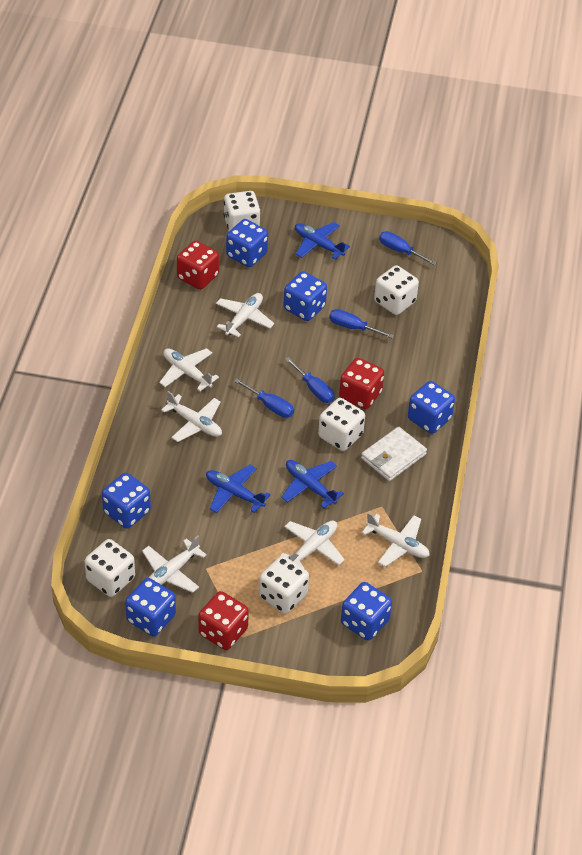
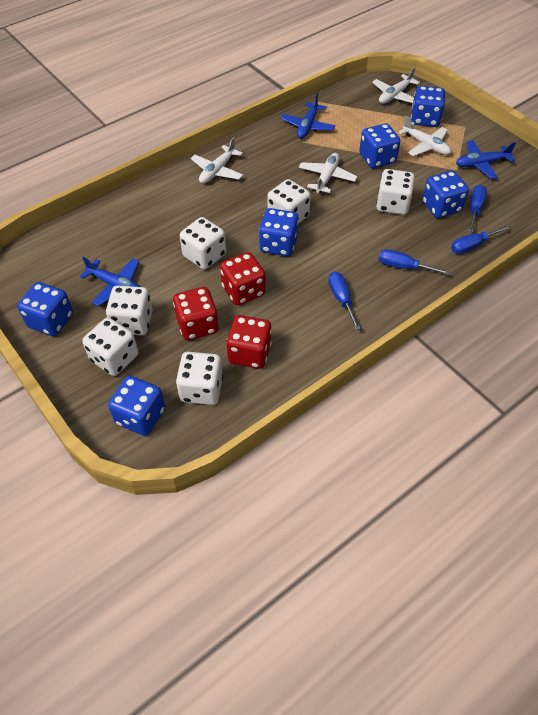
white dice: 5 -> 6
white plane: 6 -> 4
white wallet: 1 -> 0

